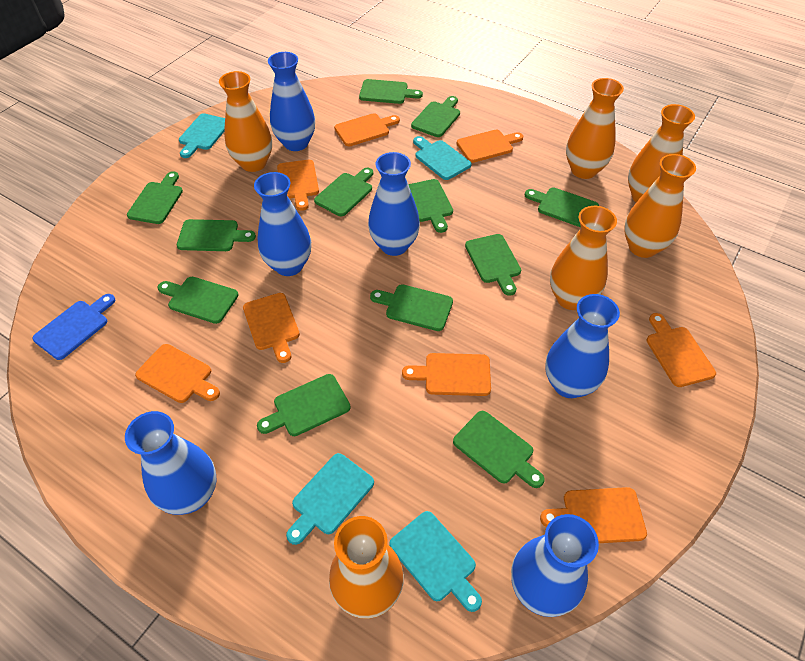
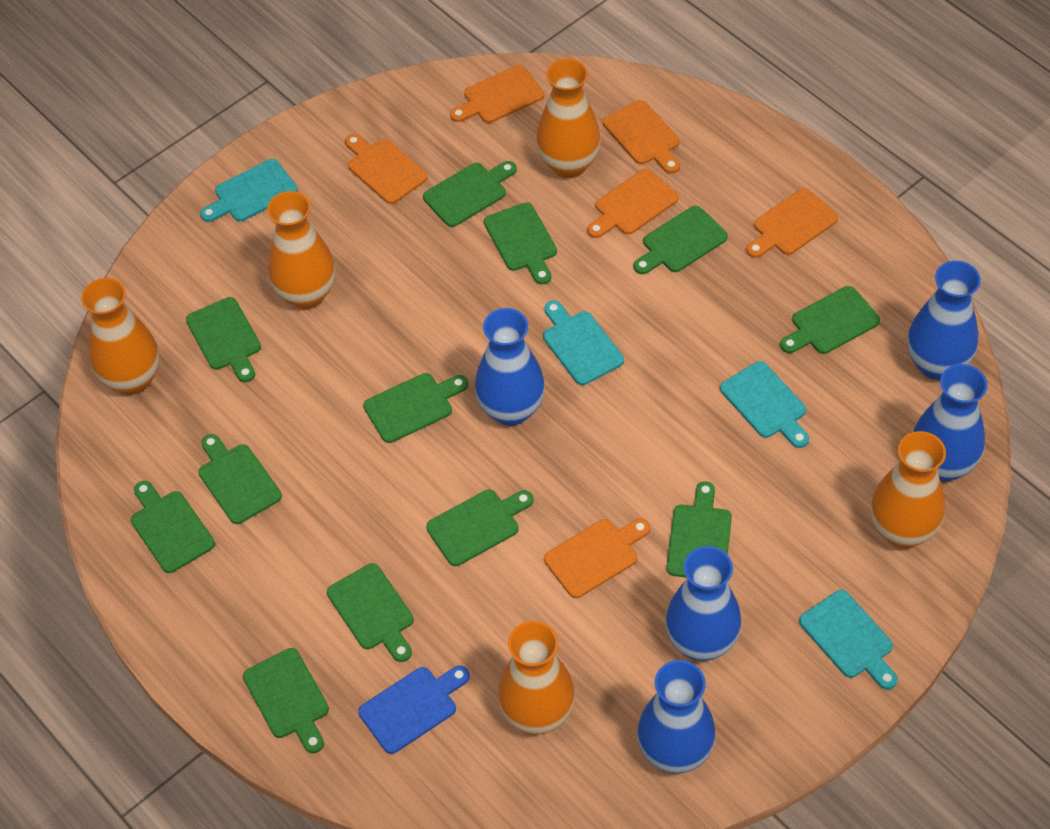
blue vase: 6 -> 5
orange cutting board: 8 -> 6
orange vase: 6 -> 5

